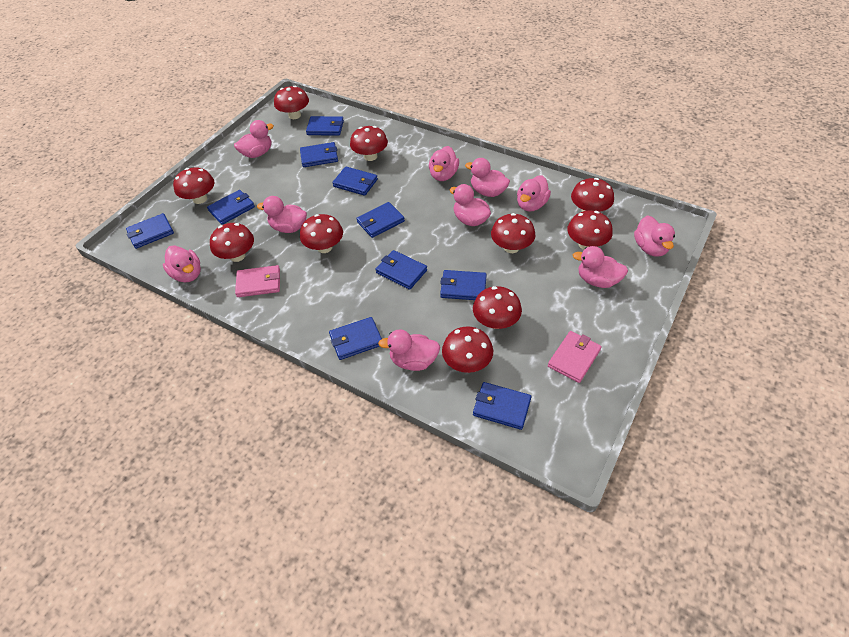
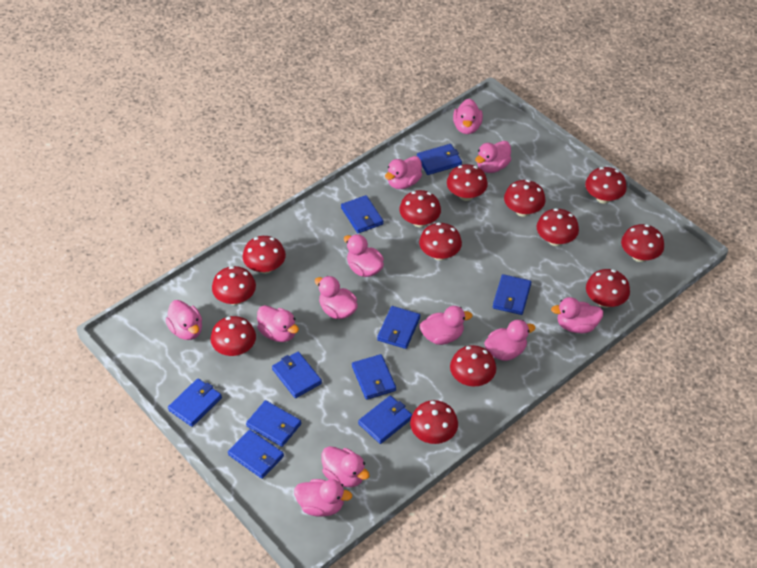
pink duck: 10 -> 12
pink wallet: 2 -> 0
red mushroom: 10 -> 13

